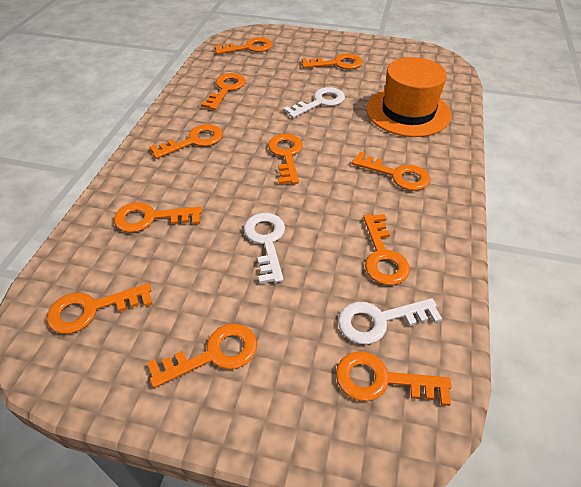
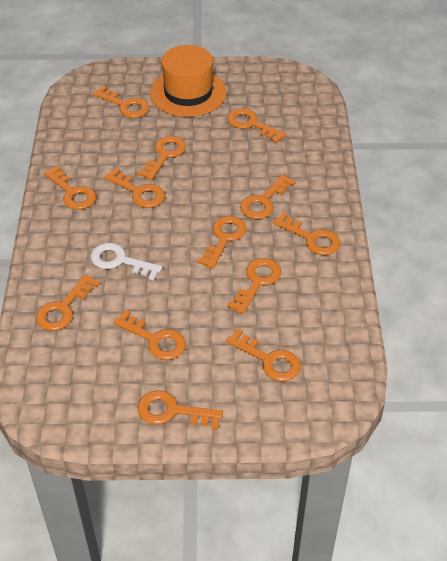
orange key: 11 -> 13
white key: 3 -> 1

